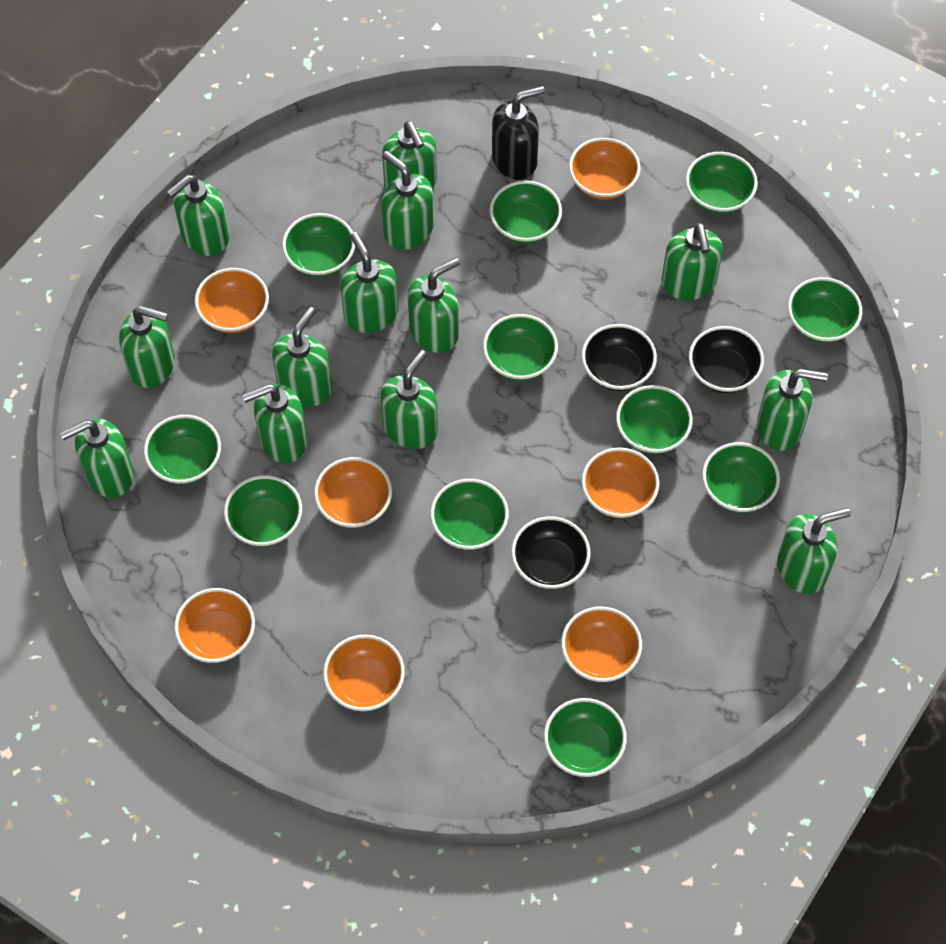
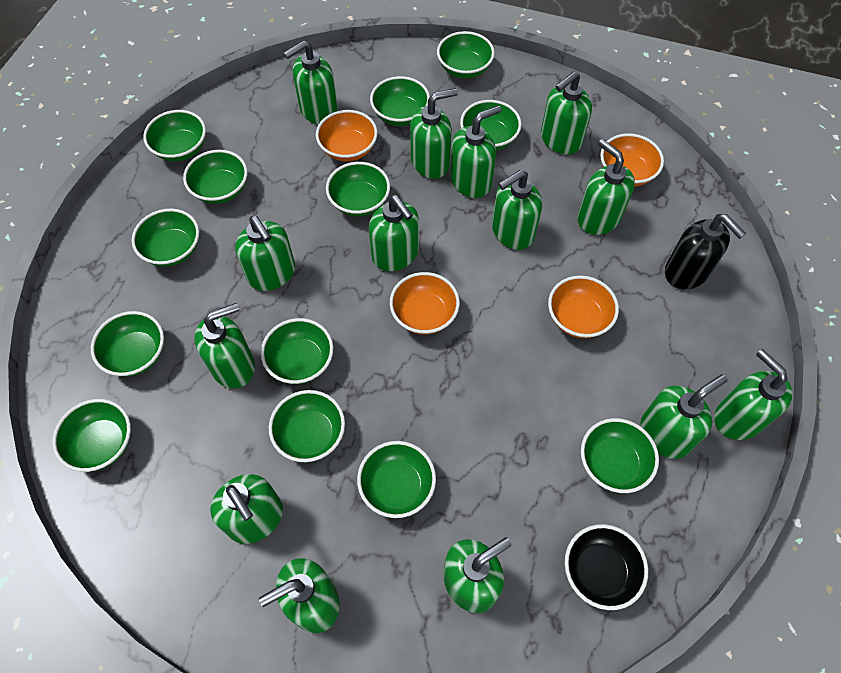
black bowl: 3 -> 1
green bowl: 11 -> 13
green soap dispenser: 13 -> 14
orange bowl: 7 -> 4

